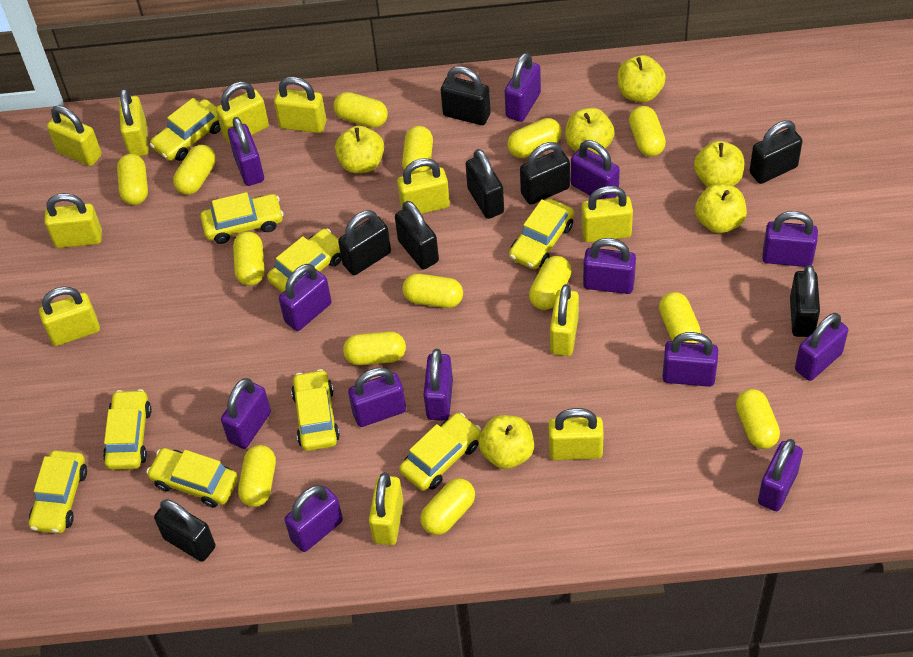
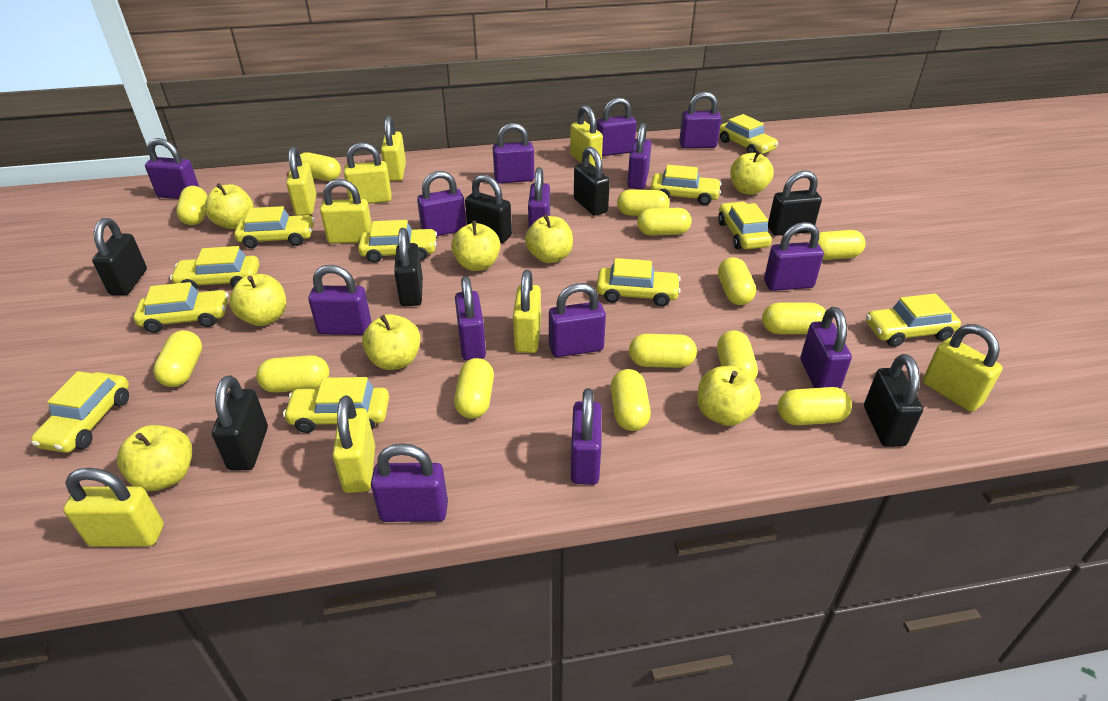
black padlock: 8 -> 7
purple padlock: 13 -> 14
yellow apple: 6 -> 8
yellow car: 9 -> 11
yellow padlock: 11 -> 9

